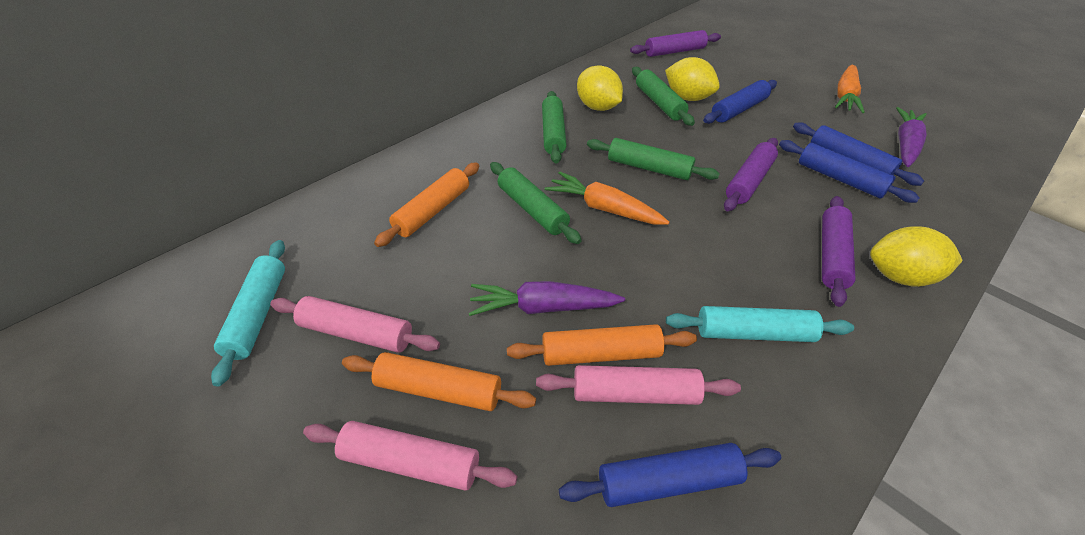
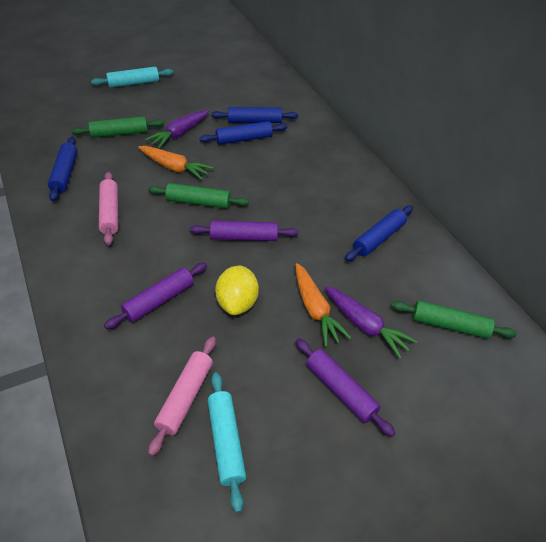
green rolling pin: 4 -> 3
orange rolling pin: 3 -> 0
pink rolling pin: 3 -> 2
yellow lemon: 3 -> 1

